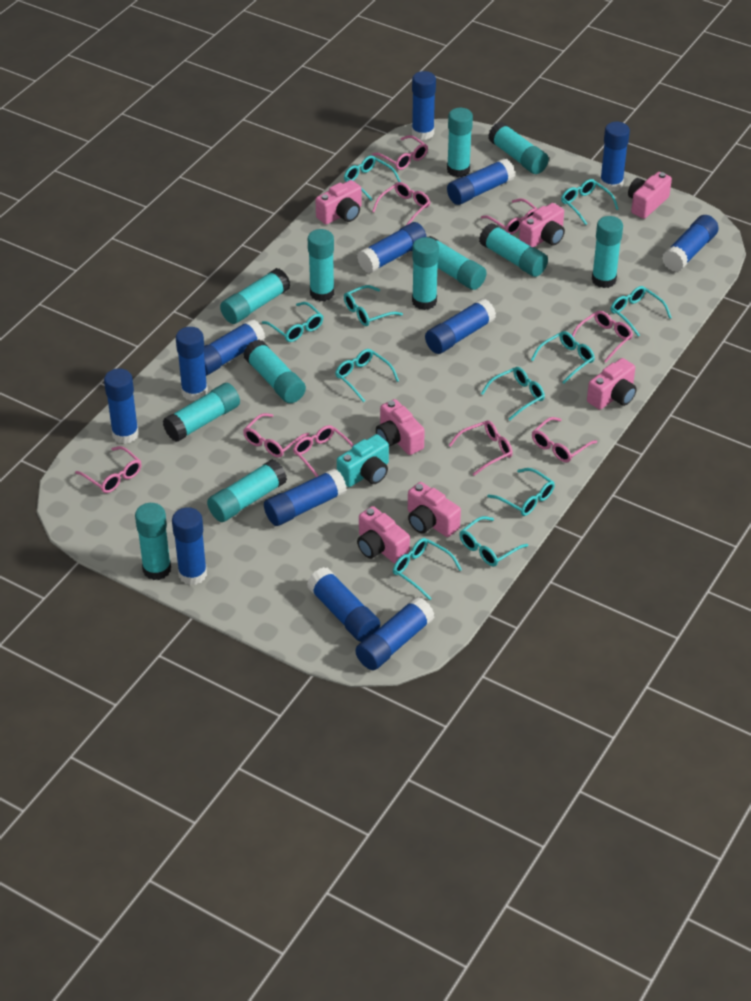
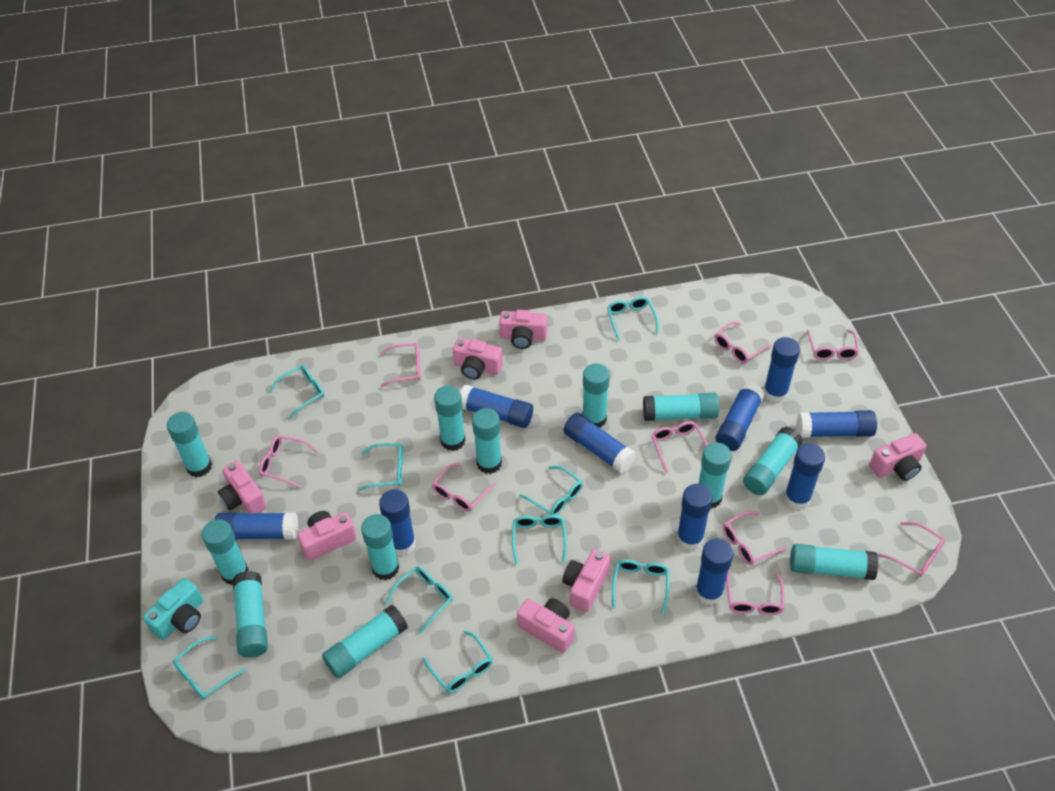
blue glue stick: 13 -> 10
turquoise glasses: 11 -> 9

